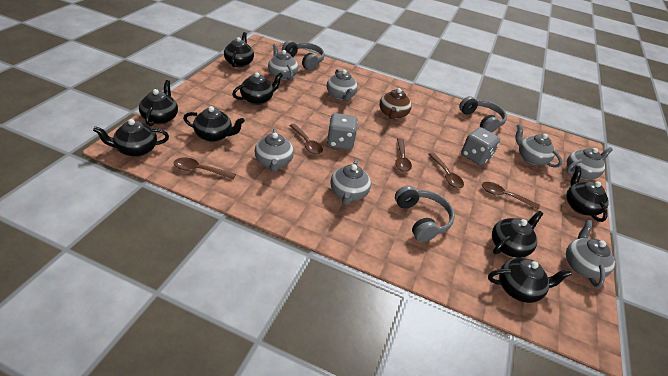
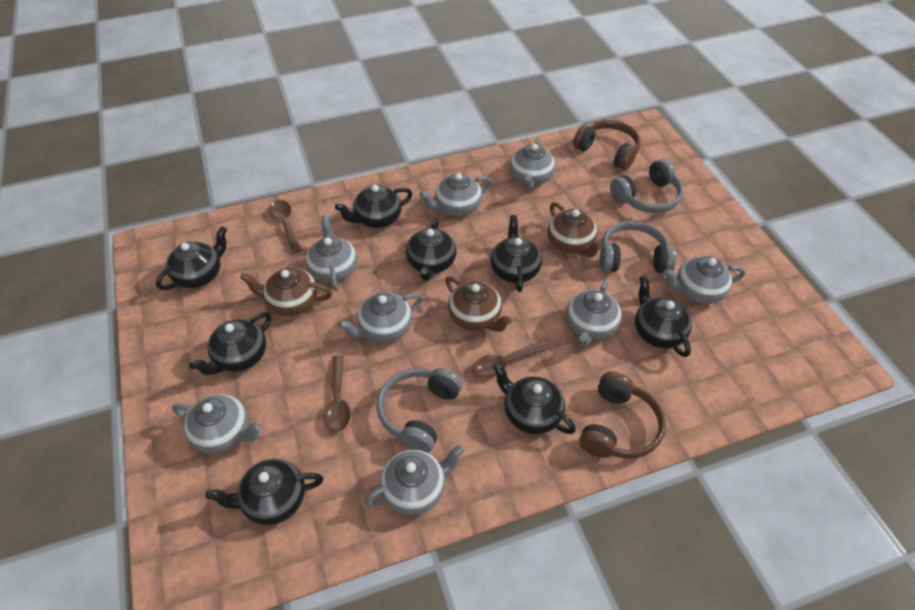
brown headphones: 0 -> 2
brown spoon: 5 -> 3
brown teapot: 1 -> 3
grey dice: 2 -> 0
grey teapot: 7 -> 8

